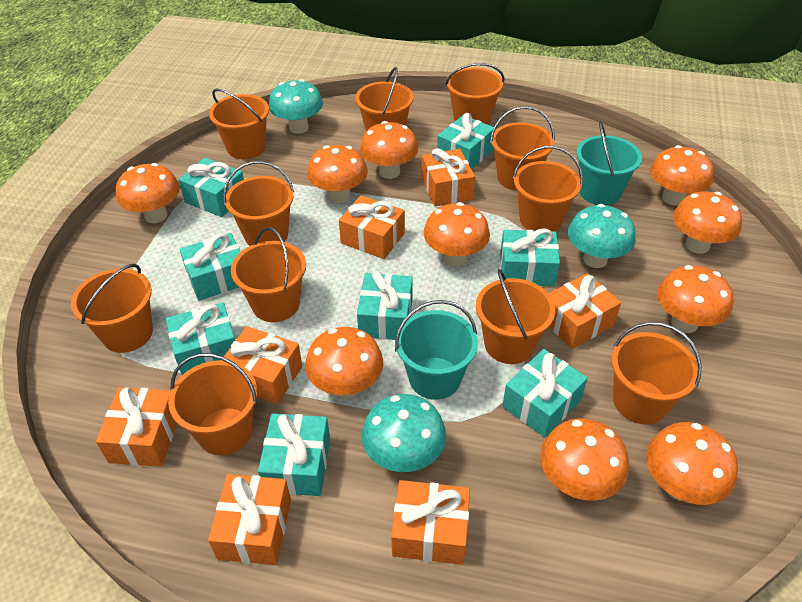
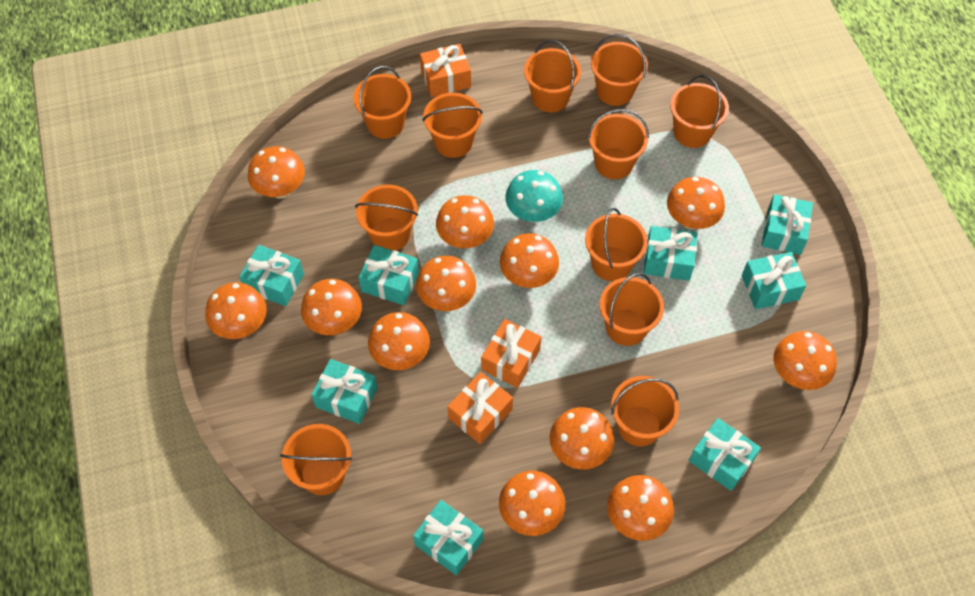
orange gift: 7 -> 3
orange mushroom: 10 -> 12
turquoise bucket: 2 -> 0
turquoise mushroom: 3 -> 1

